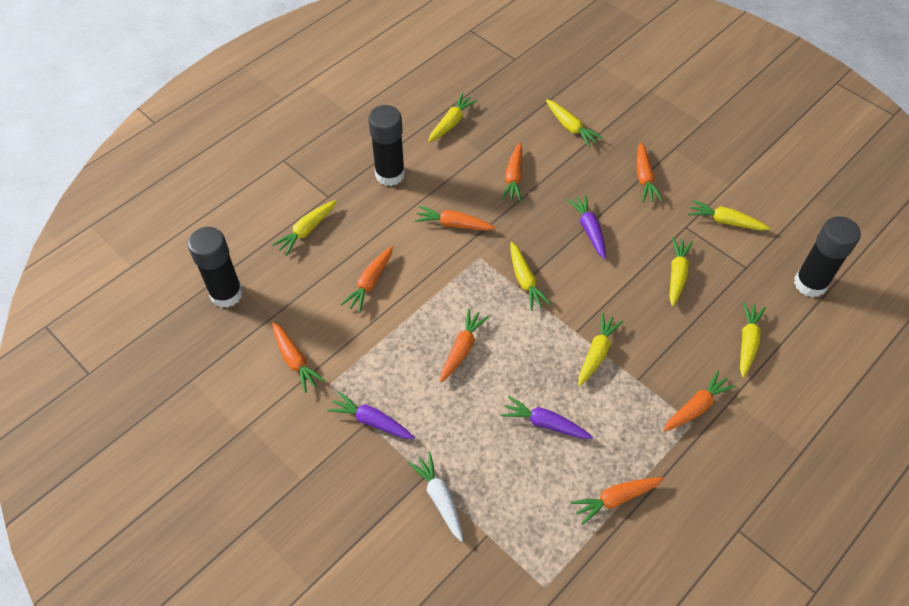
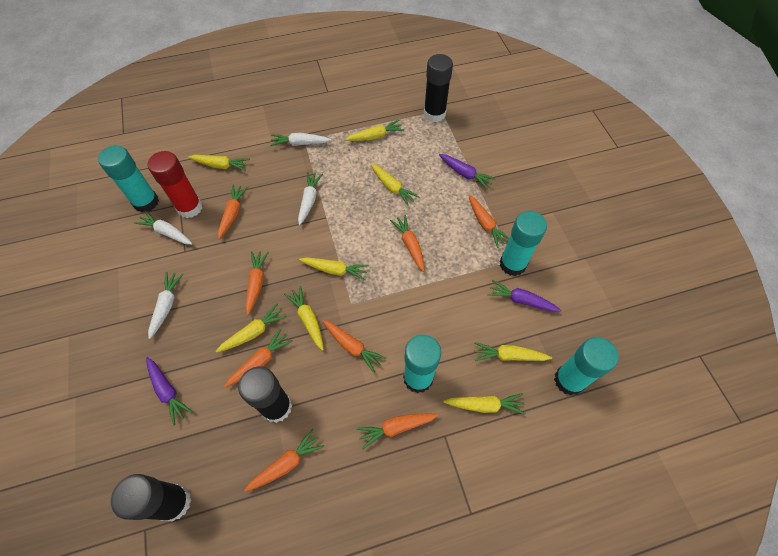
red glue stick: 0 -> 1
turquoise glue stick: 0 -> 4
white carrot: 1 -> 4

